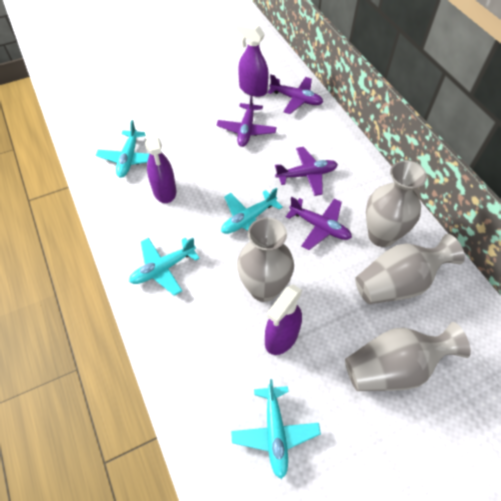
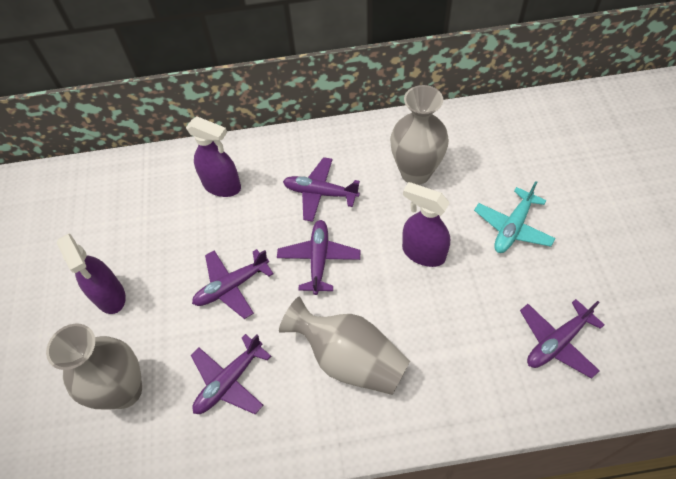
grey vase: 4 -> 3
purple plane: 4 -> 5
turquoise plane: 4 -> 1

